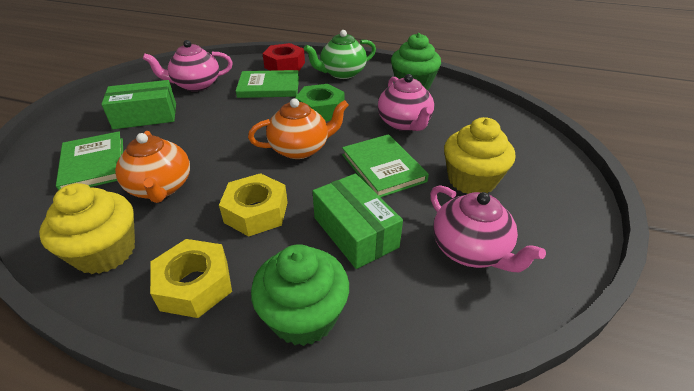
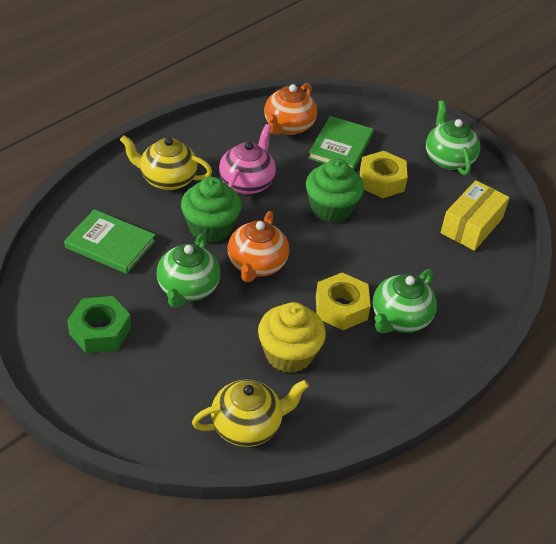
green book: 3 -> 2
green box: 2 -> 0
green teapot: 1 -> 3
pink teapot: 3 -> 1
red nut: 1 -> 0
yellow box: 0 -> 1
yellow cupcake: 2 -> 1
yellow teapot: 0 -> 2

